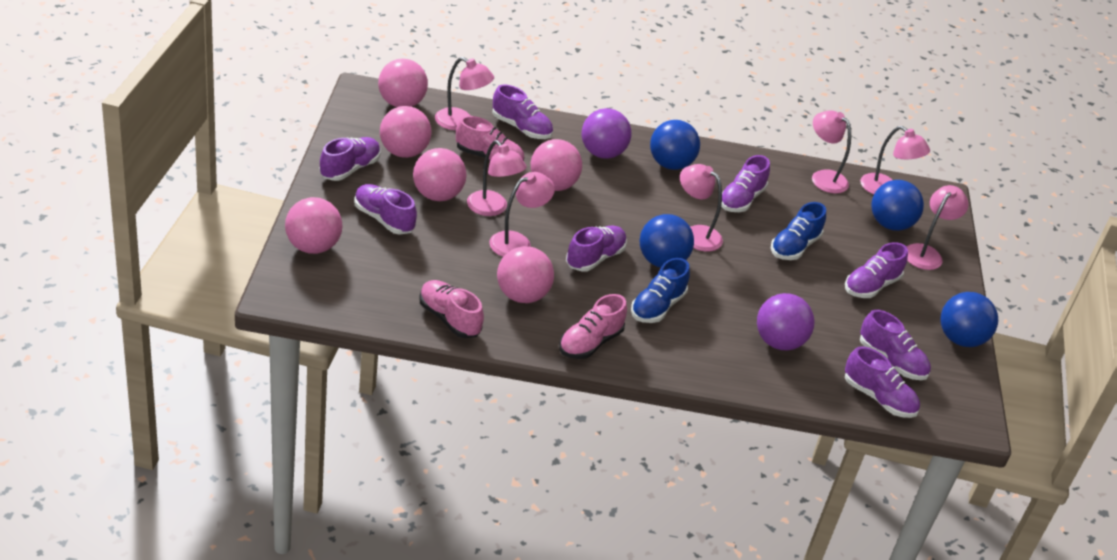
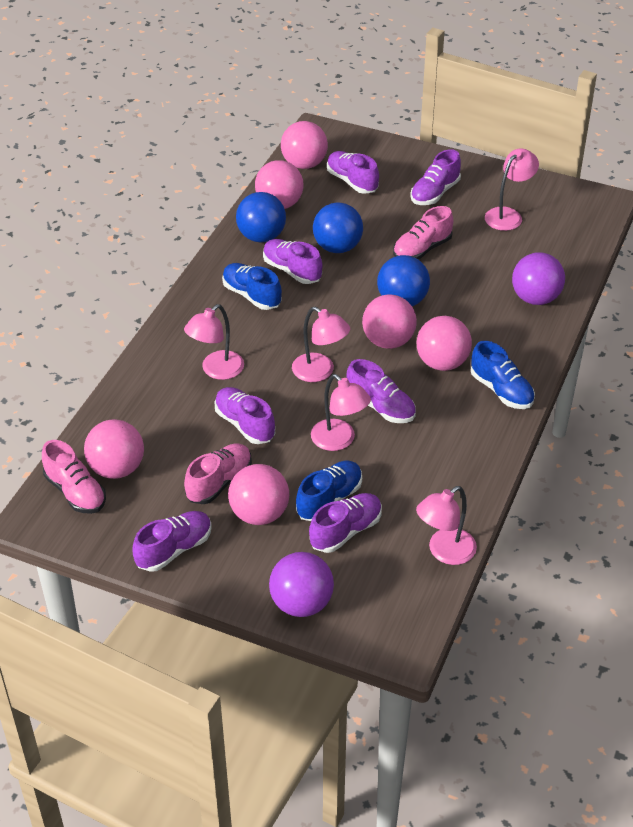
blue ball: 4 -> 3
blue shoe: 2 -> 3
pink lamp: 7 -> 5
purple shoe: 8 -> 7

